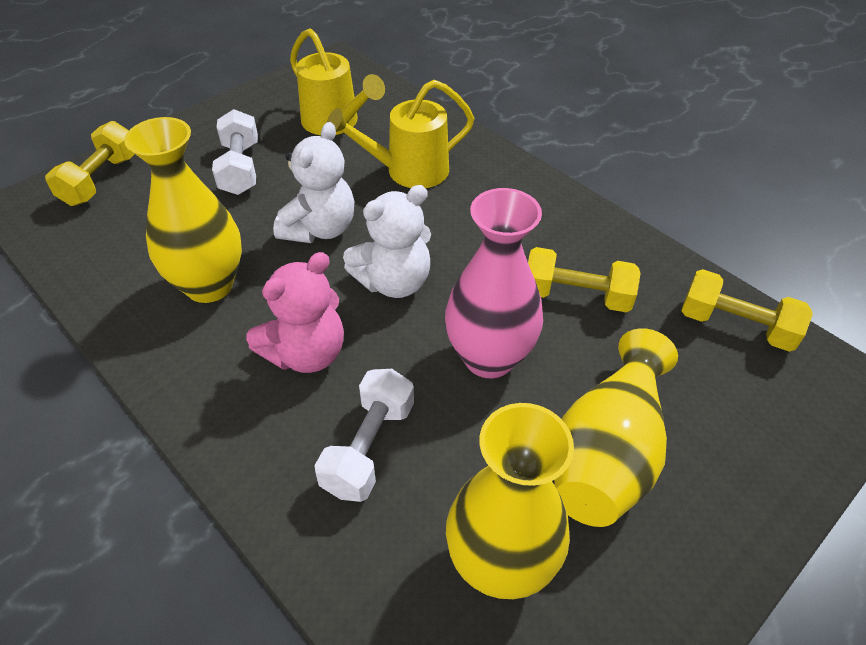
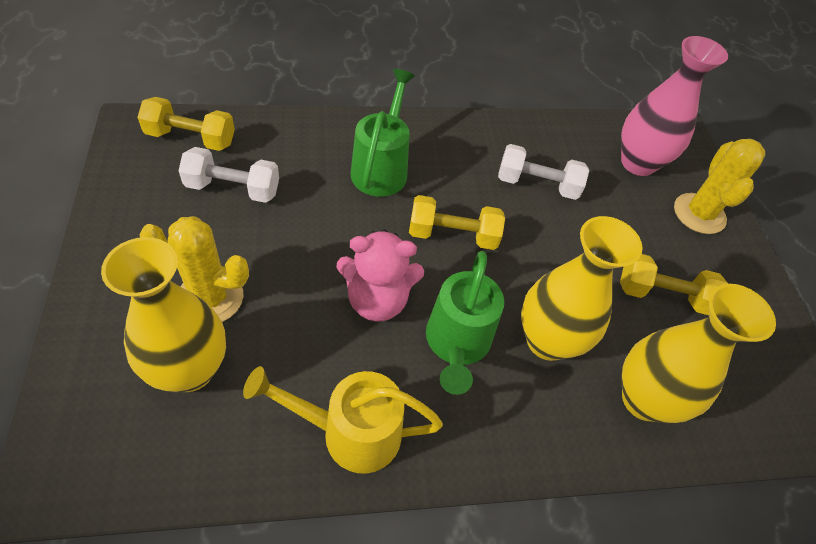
green watering can: 0 -> 2
white teddy bear: 2 -> 0
yellow cactus: 0 -> 2
yellow watering can: 2 -> 1

